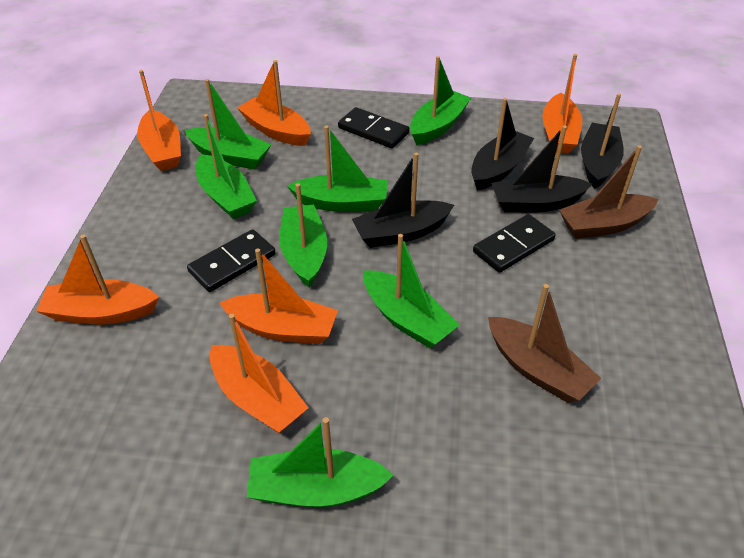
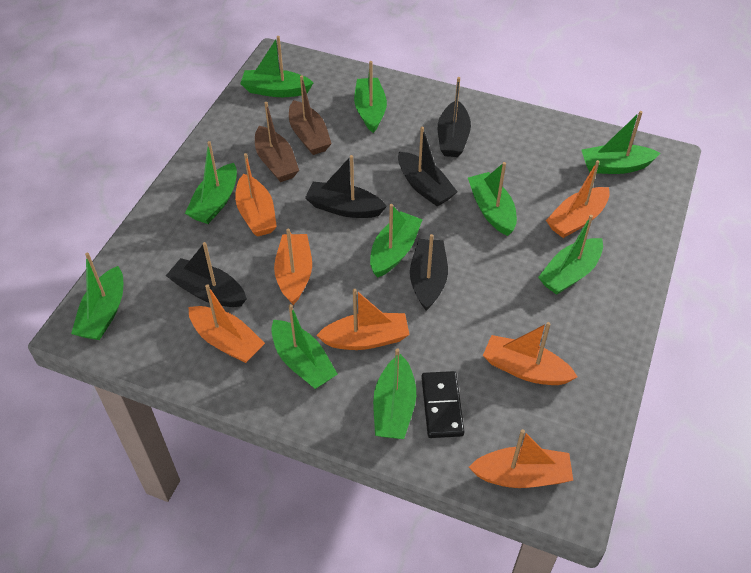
black boat: 4 -> 5
black domino: 3 -> 1
green boat: 7 -> 10
orange boat: 6 -> 7

